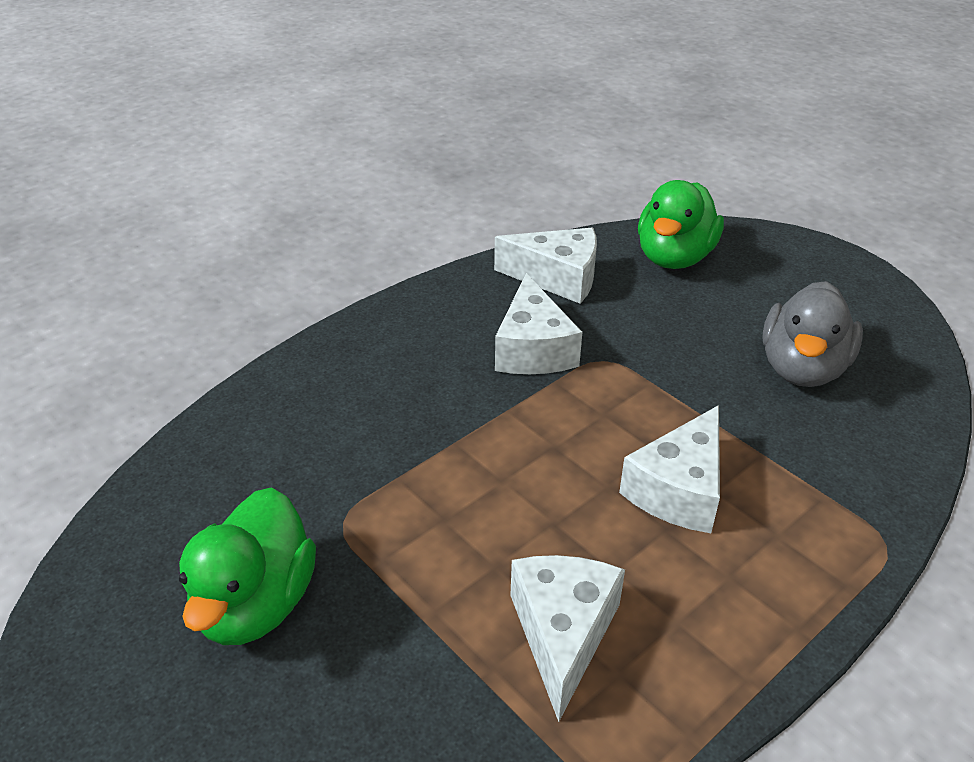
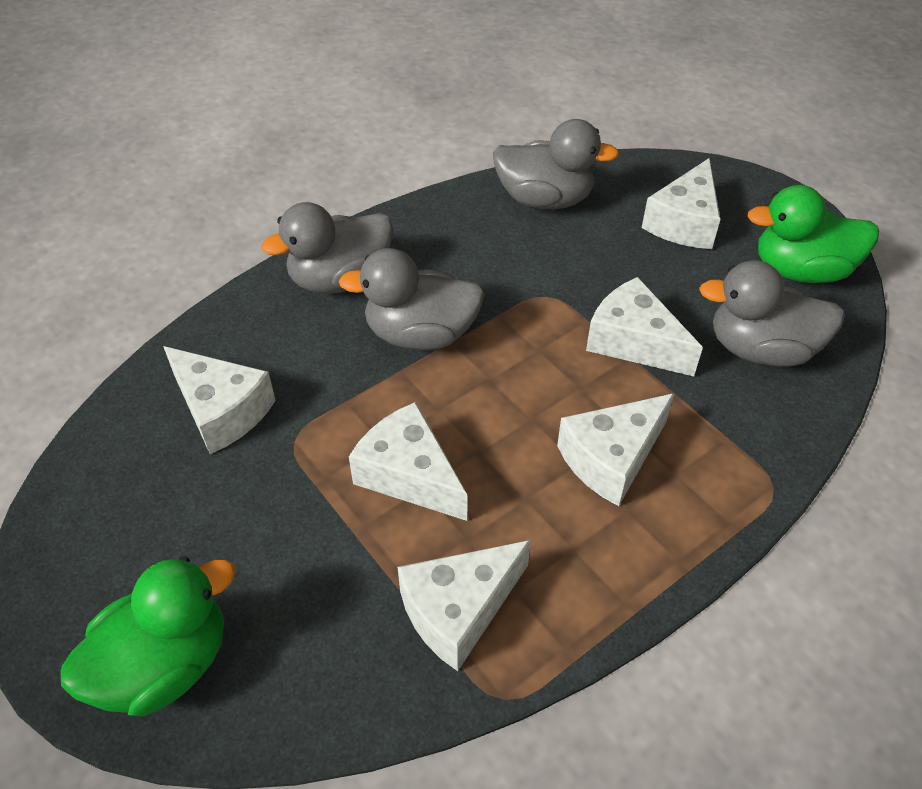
grey duck: 1 -> 4
white cheese: 4 -> 6

